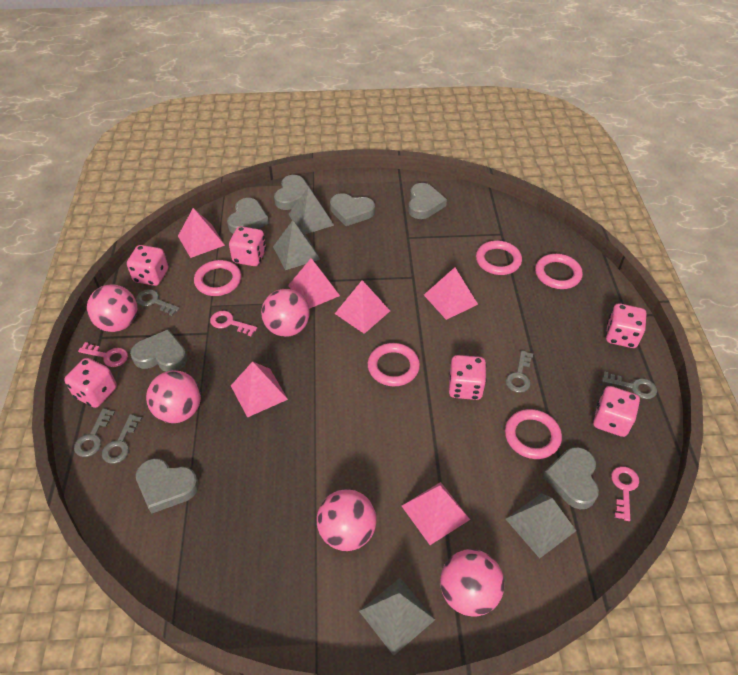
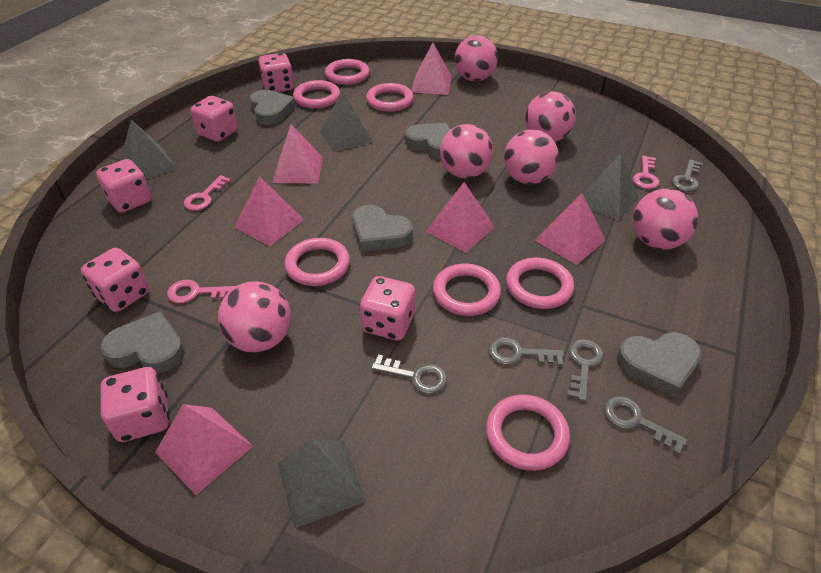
grey heart: 7 -> 5
pink ball: 5 -> 6
pink ring: 5 -> 7

